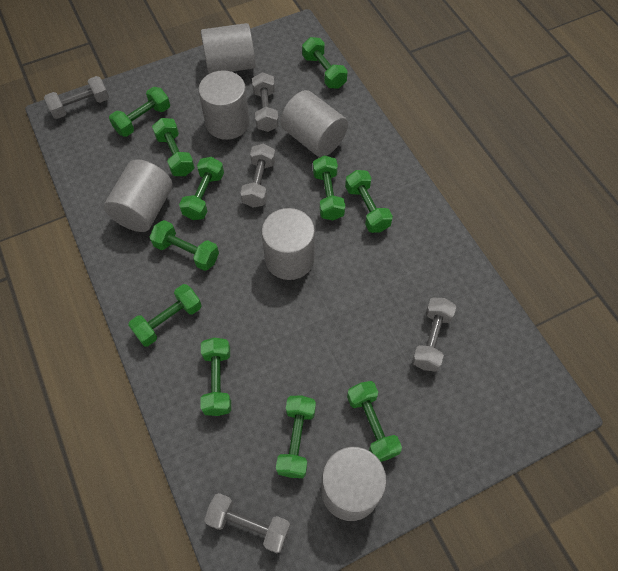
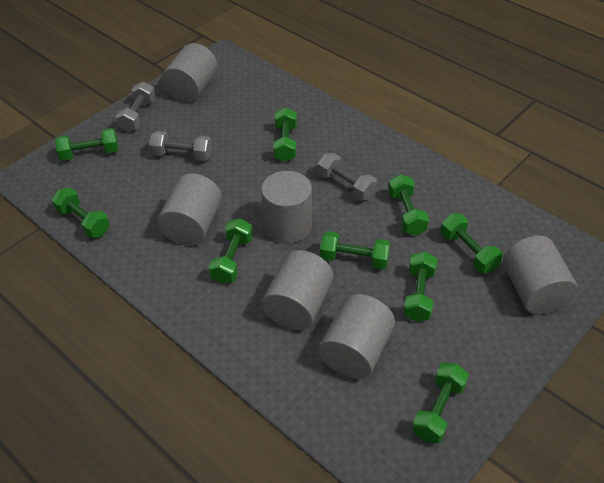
green dumbbell: 11 -> 9
grey dumbbell: 5 -> 3

